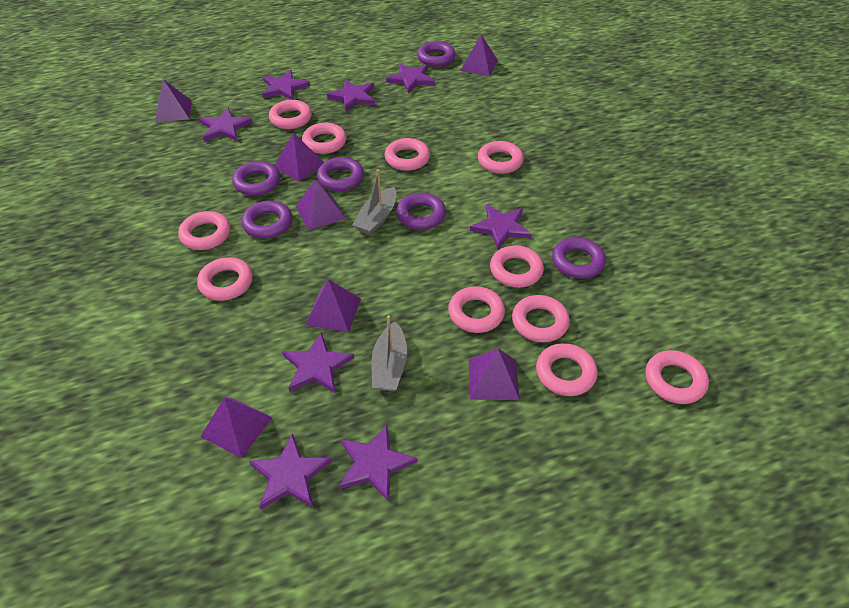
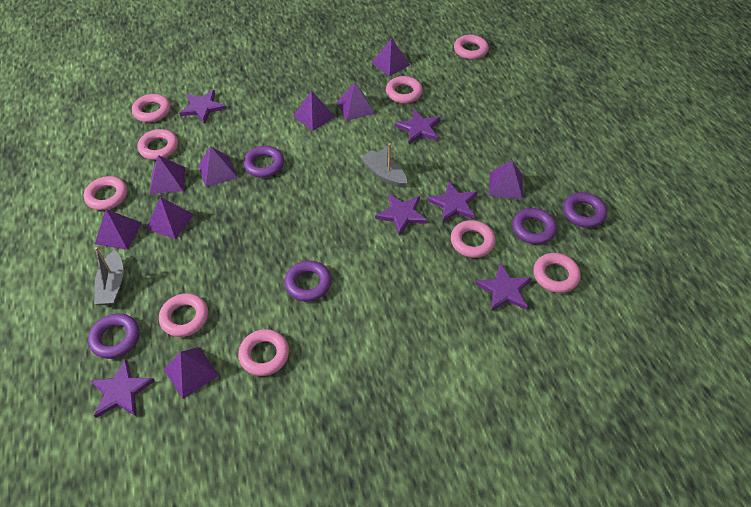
pink ring: 11 -> 9
purple pyramid: 7 -> 9
purple ring: 6 -> 5
purple star: 8 -> 6

